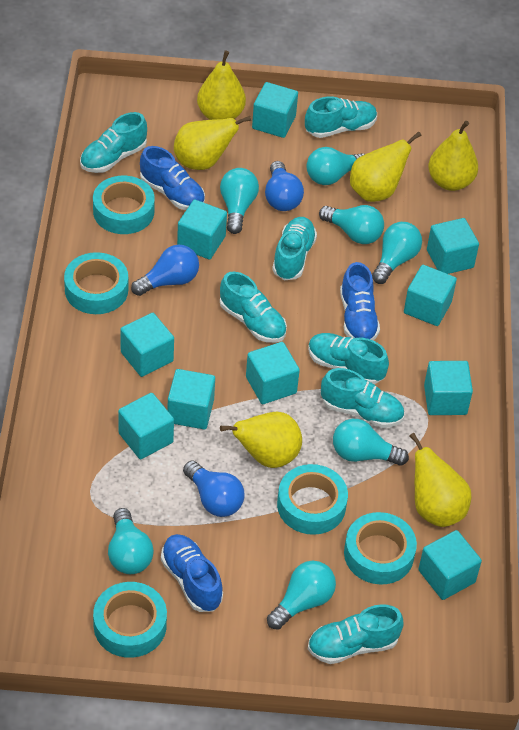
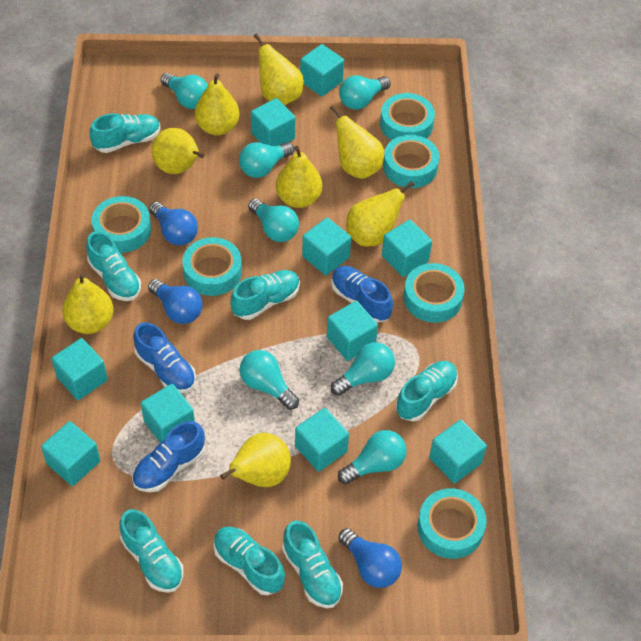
turquoise tape: 5 -> 6
yellow pear: 6 -> 8

